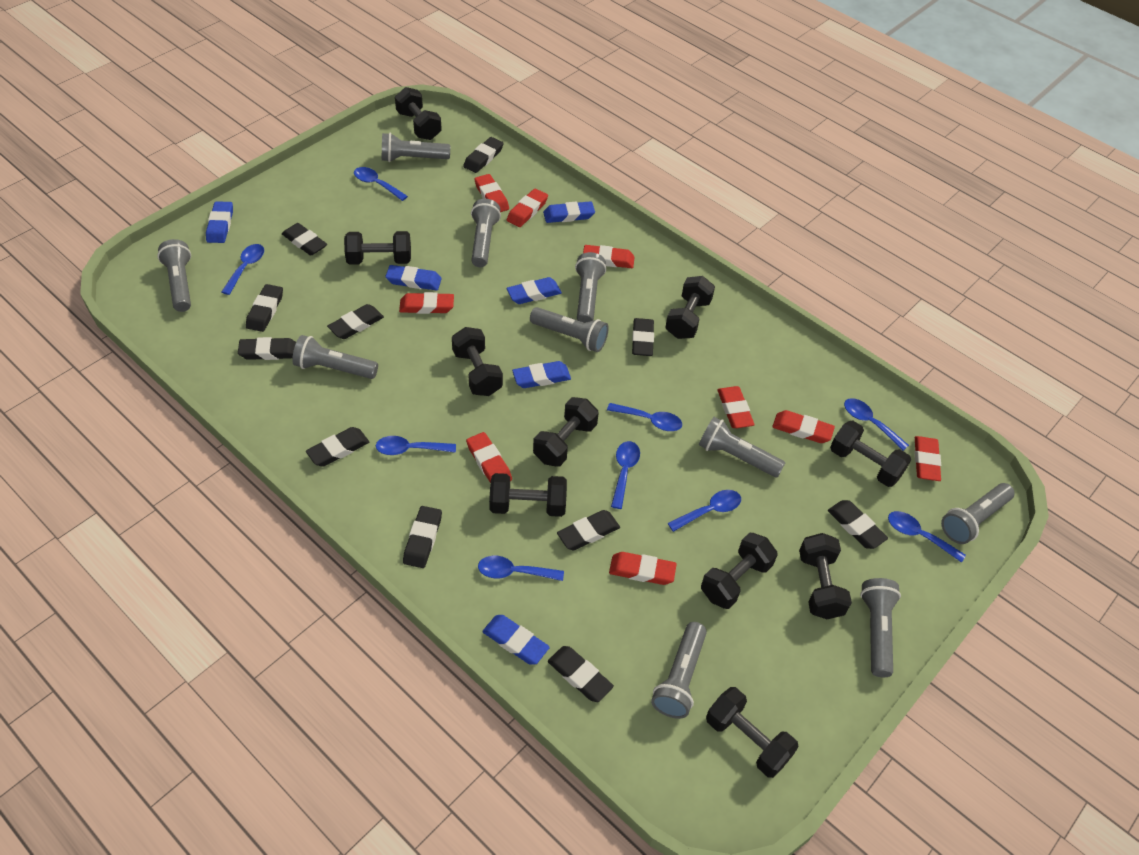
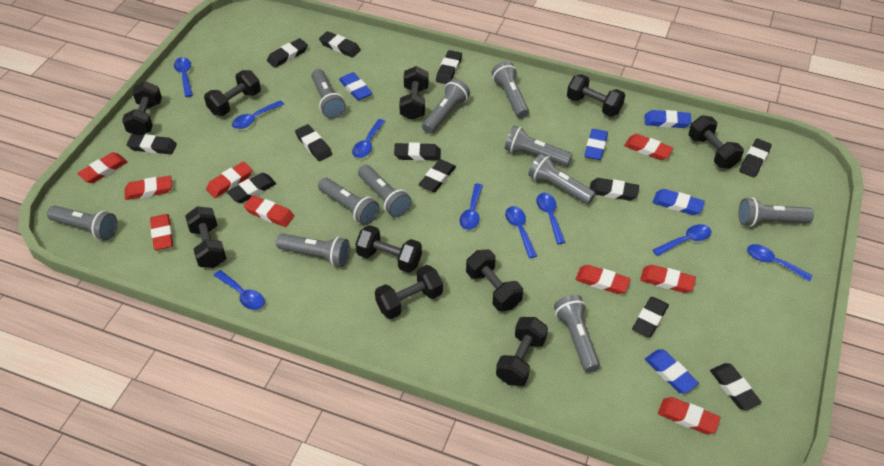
black eraser: 11 -> 12
blue eraser: 6 -> 5
grey flashlight: 10 -> 11

